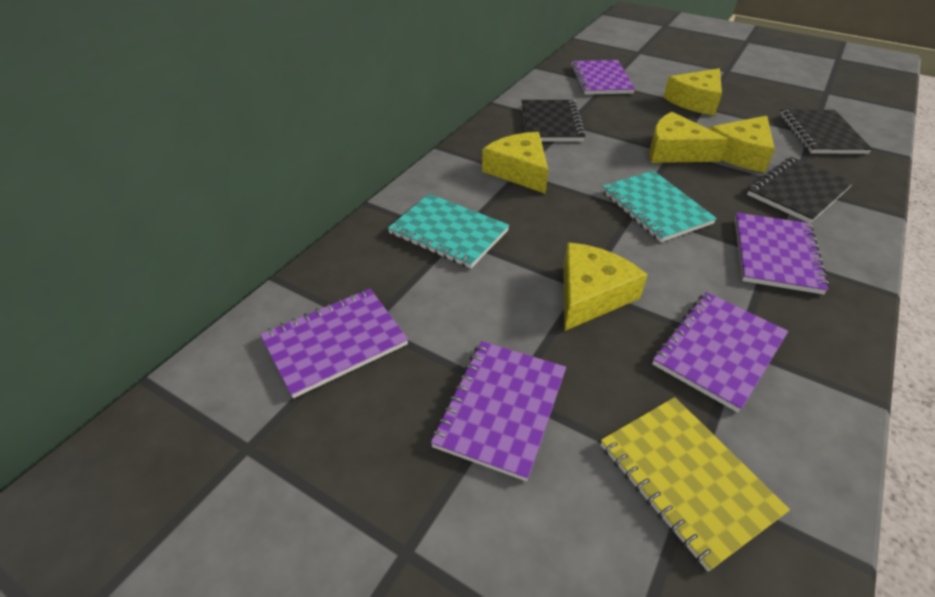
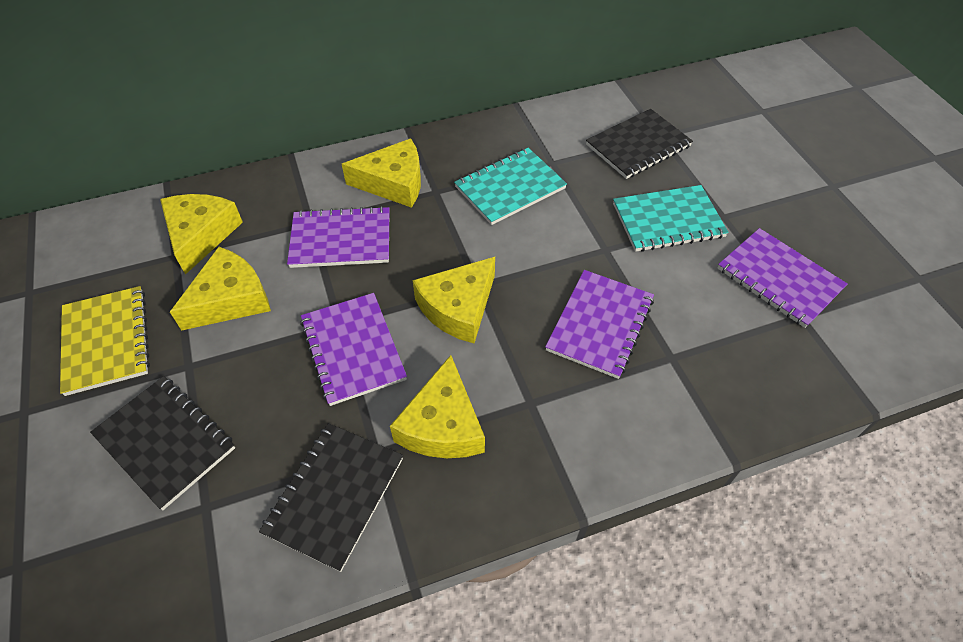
purple notebook: 5 -> 4

